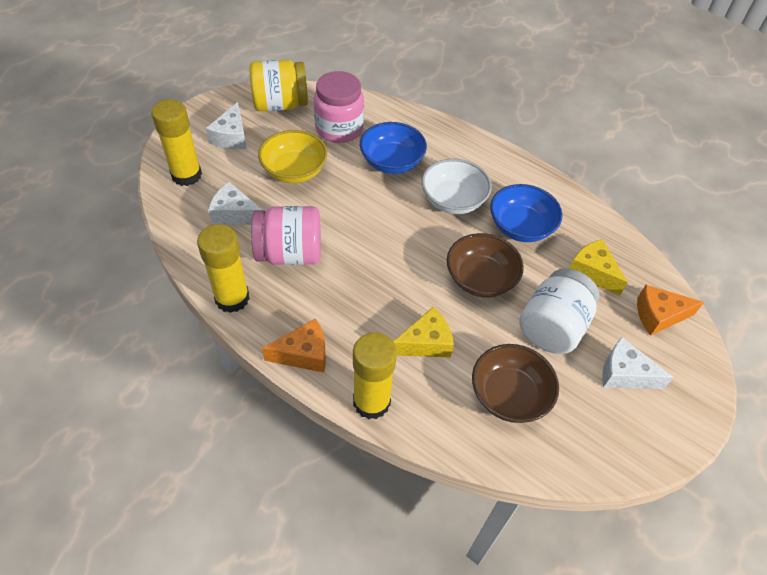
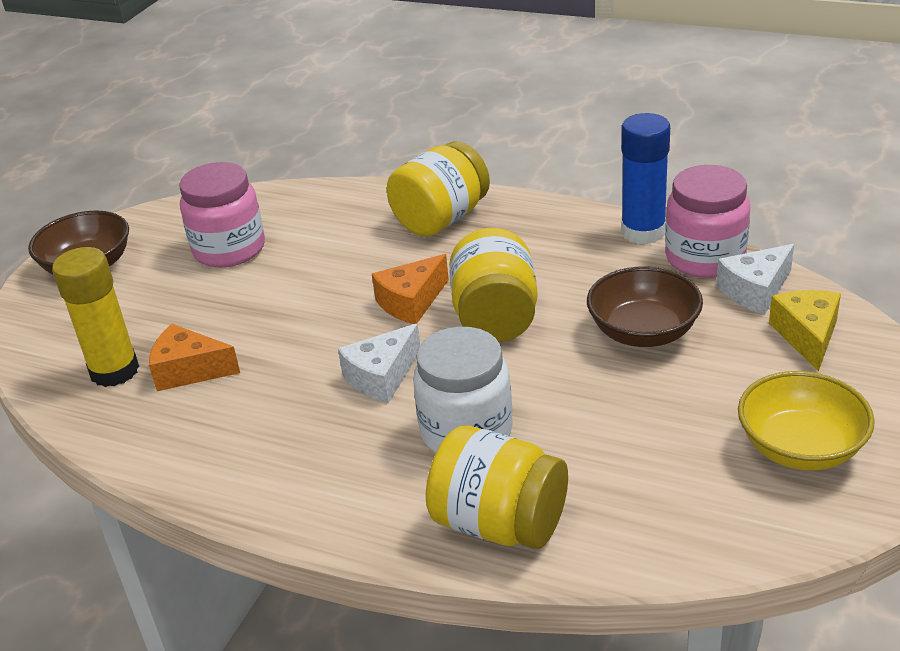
blue bowl: 2 -> 0
blue glue stick: 0 -> 1
white bowl: 1 -> 0
white cheese: 3 -> 2
yellow cheese: 2 -> 1
yellow glue stick: 3 -> 1
yellow jar: 1 -> 3

